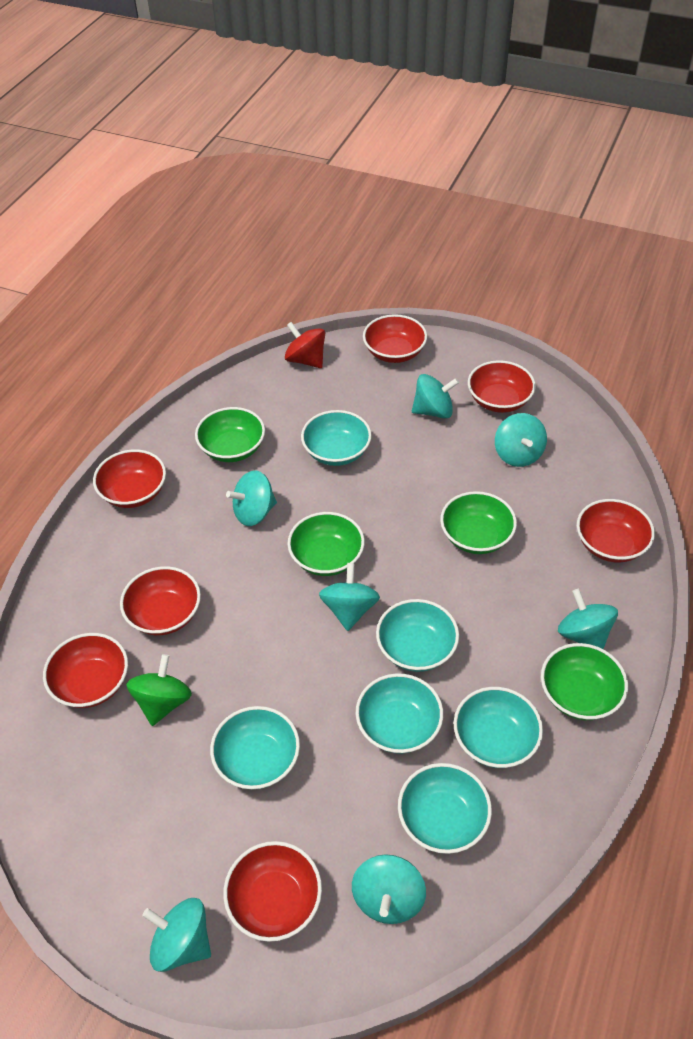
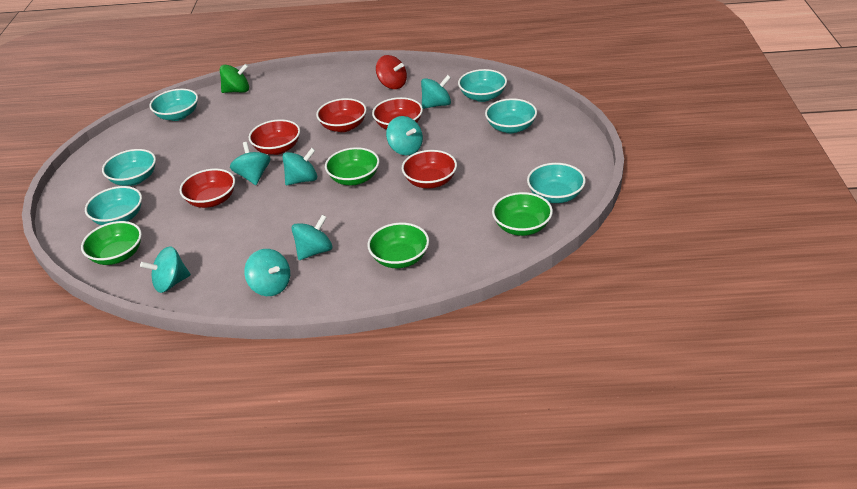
red bowl: 7 -> 5

